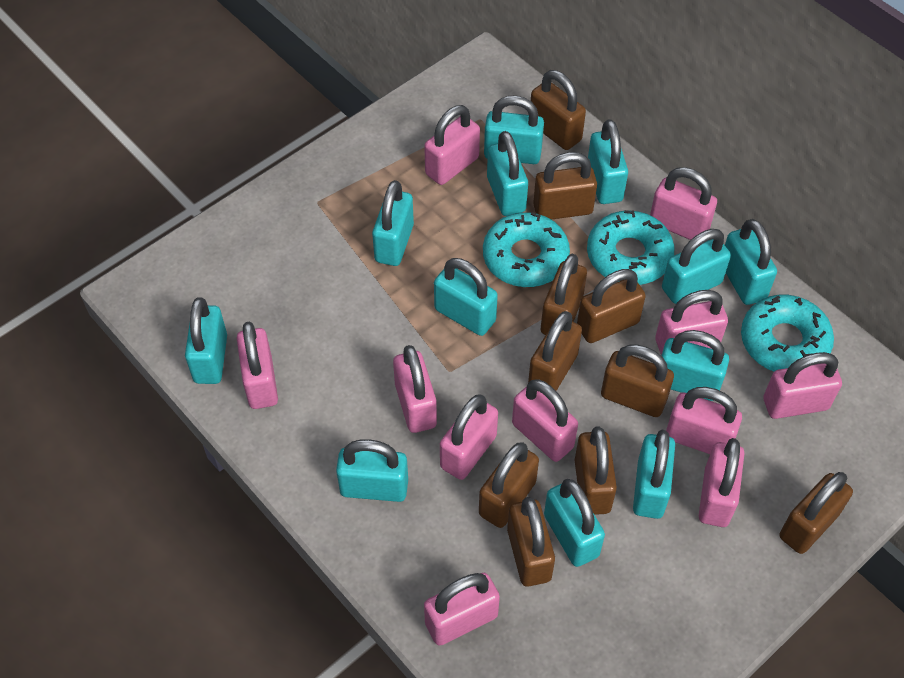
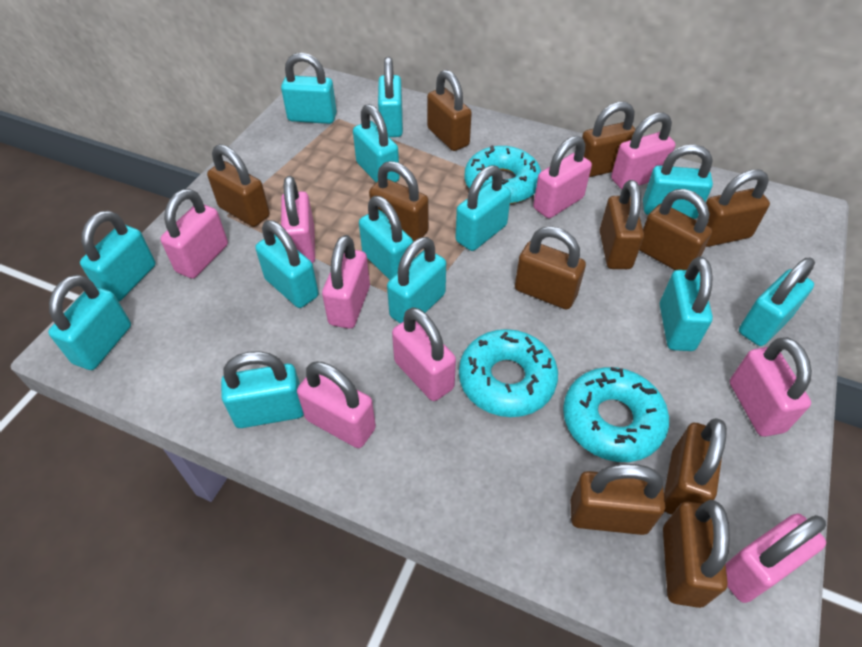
brown padlock: 10 -> 11
pink padlock: 11 -> 9
turquoise padlock: 12 -> 13

